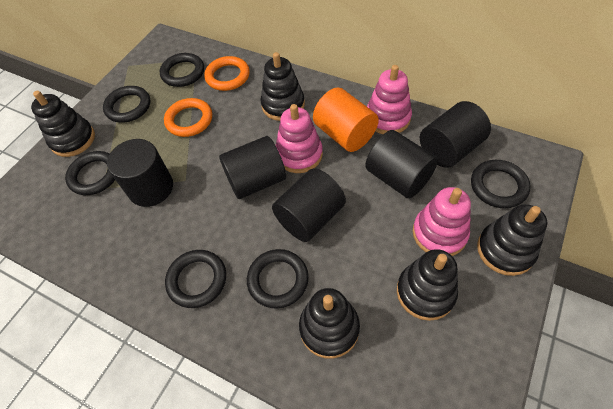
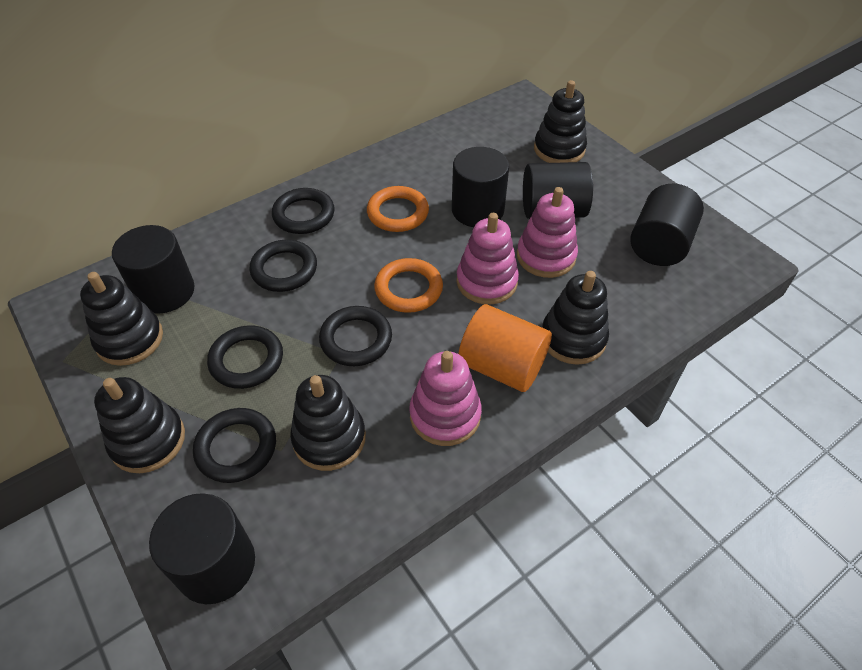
black ring: 6 -> 5

